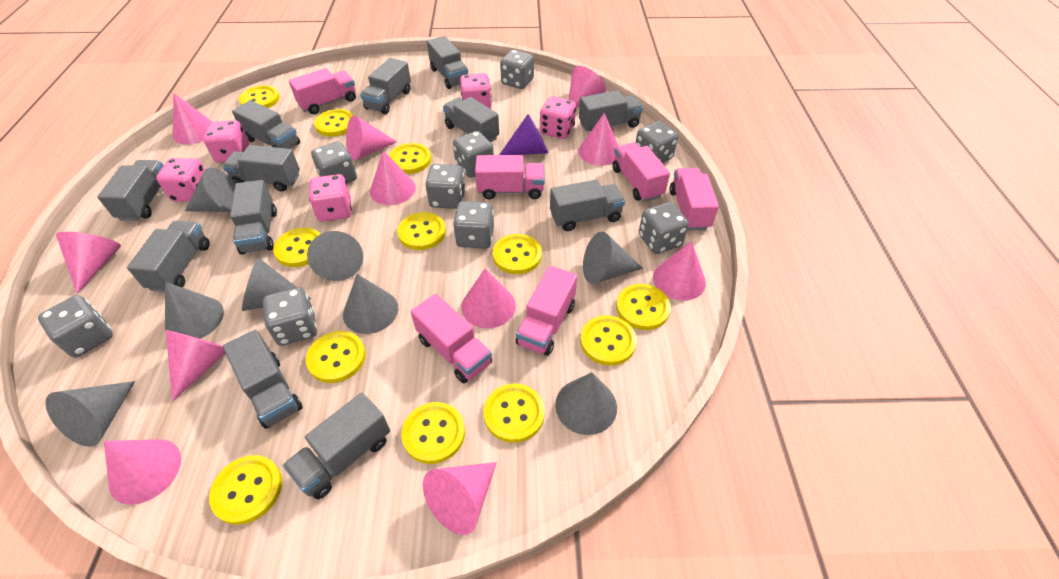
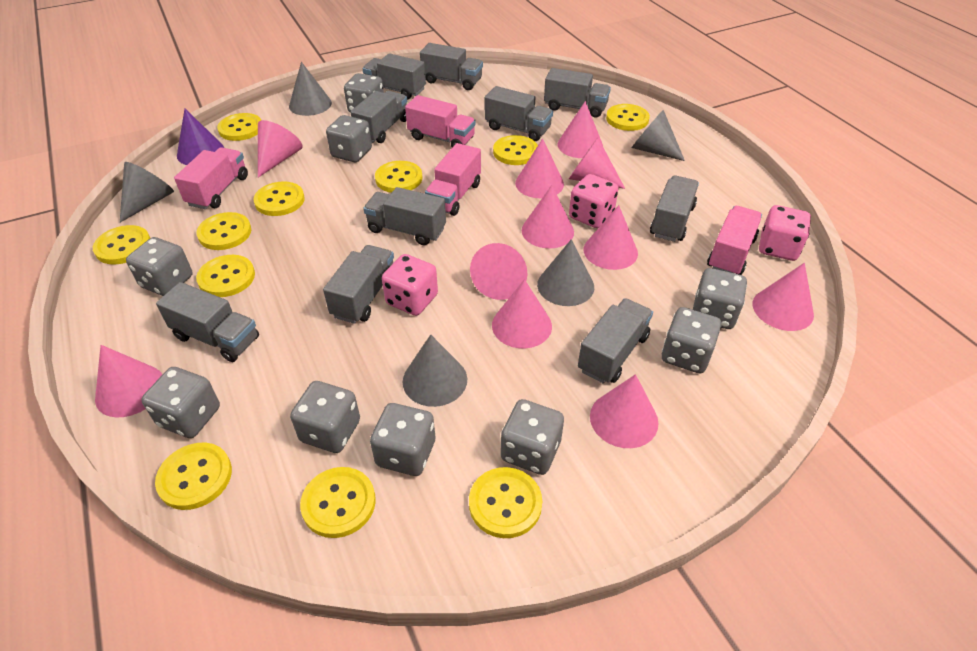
grey cone: 8 -> 5
grey truck: 12 -> 10
pink dice: 5 -> 3
pink truck: 6 -> 4
yellow button: 12 -> 11

